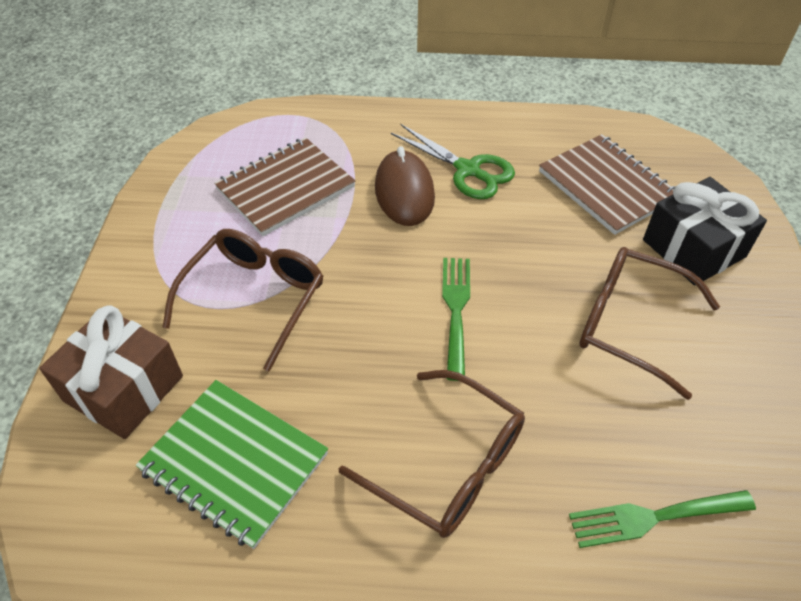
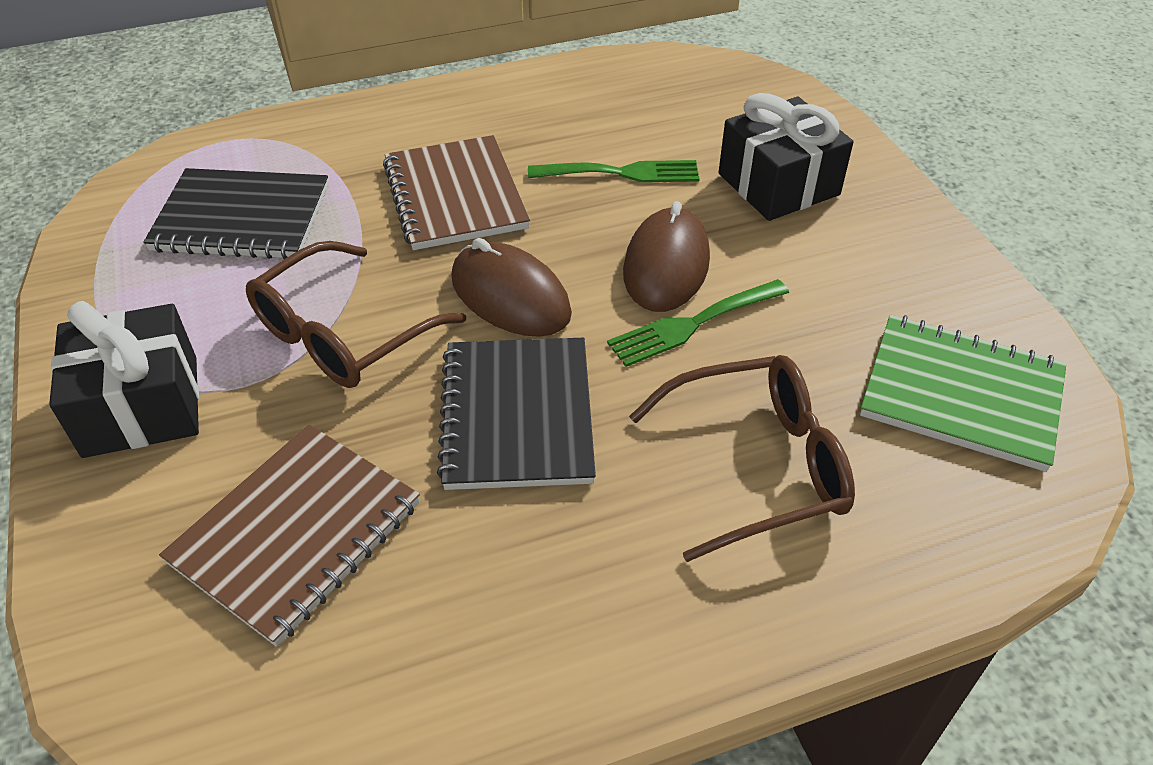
black gift: 1 -> 2
black notebook: 0 -> 2
brown gift: 1 -> 0
brown glasses: 3 -> 2
brown mouse: 1 -> 2
green scissors: 1 -> 0

